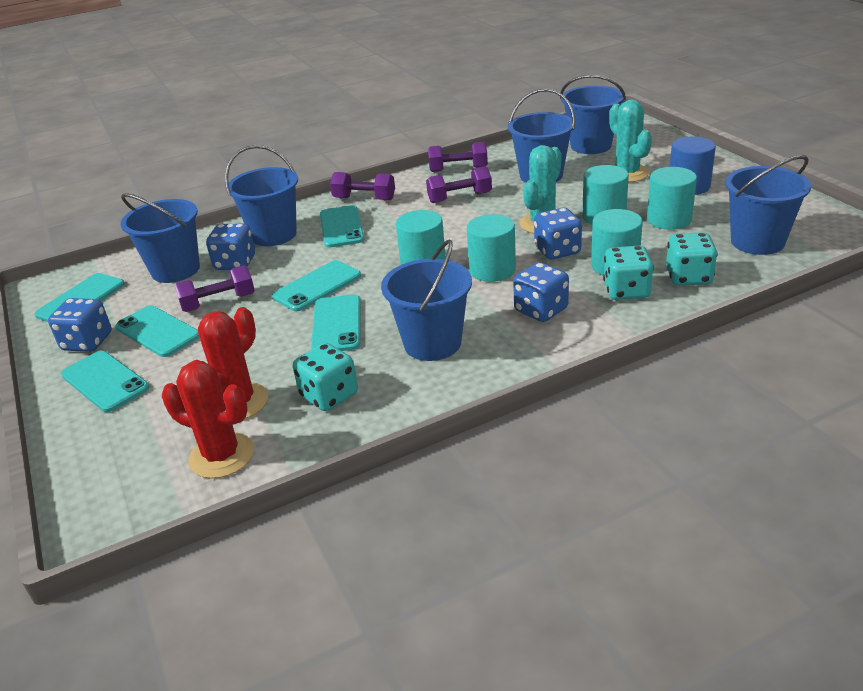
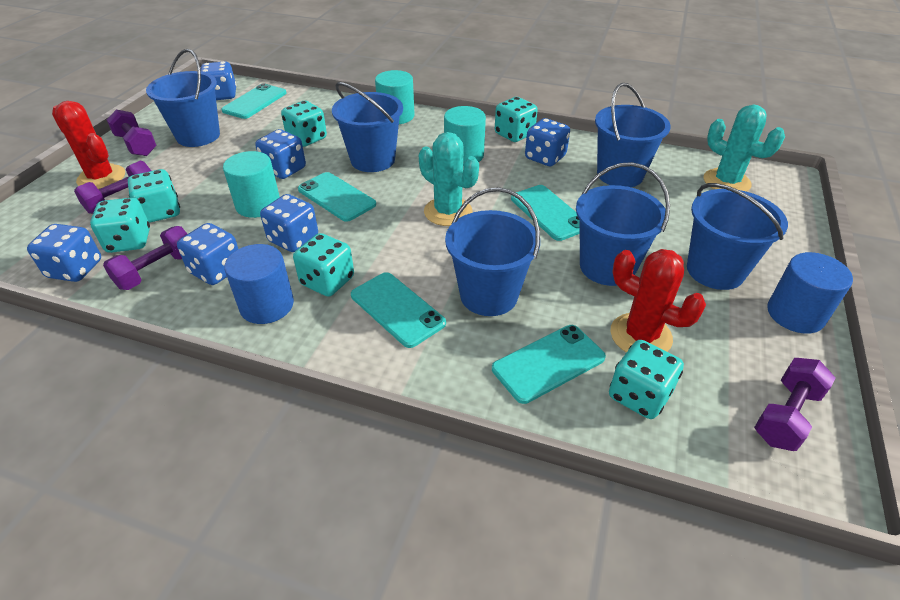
blue cylinder: 1 -> 2
blue dice: 4 -> 6
turquoise cylinder: 5 -> 3
turquoise dice: 3 -> 6
turquoise phone: 6 -> 5

